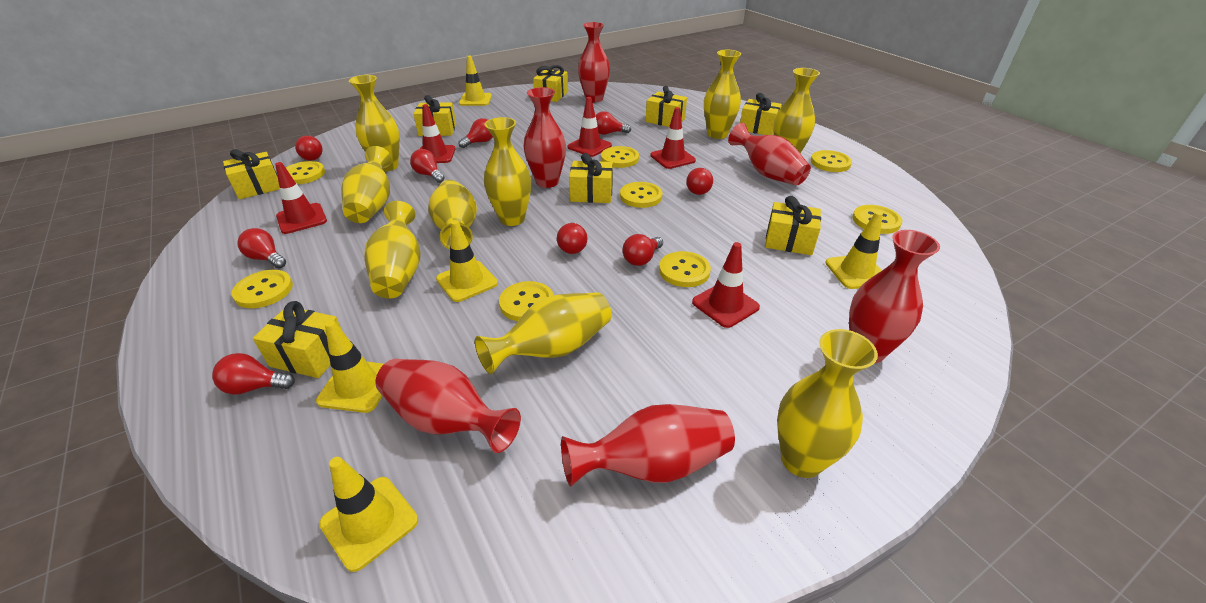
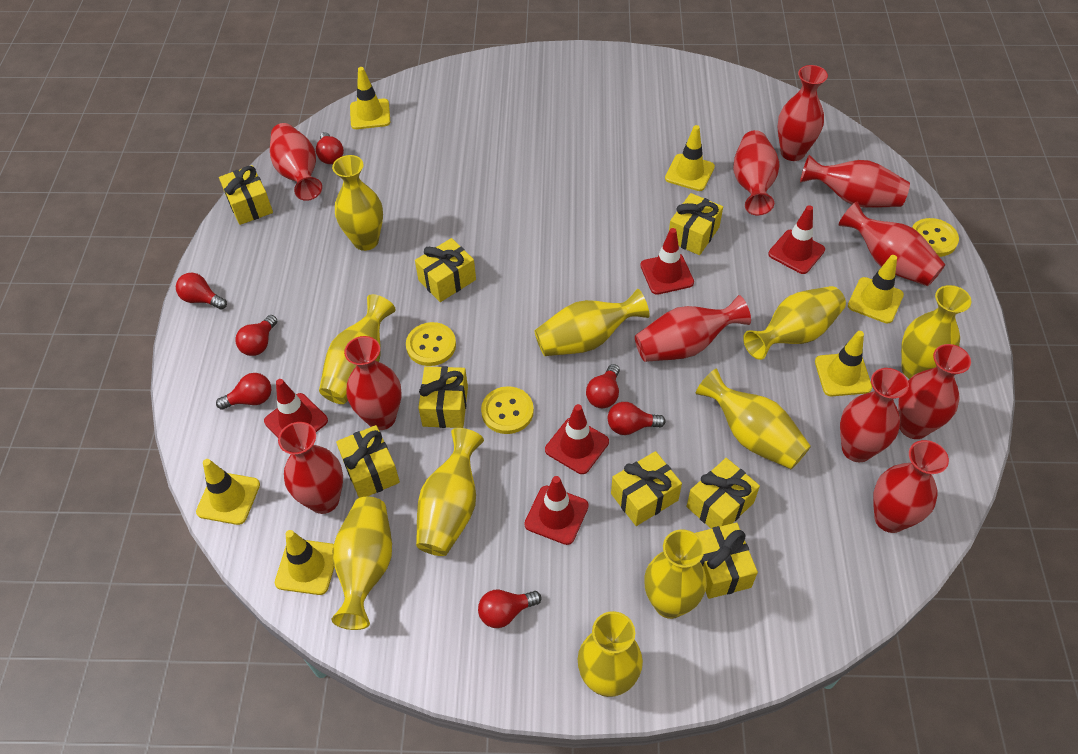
red light bulb: 9 -> 7
red vase: 6 -> 11
yellow button: 8 -> 3
yellow traffic cone: 5 -> 6
yellow vase: 9 -> 10

